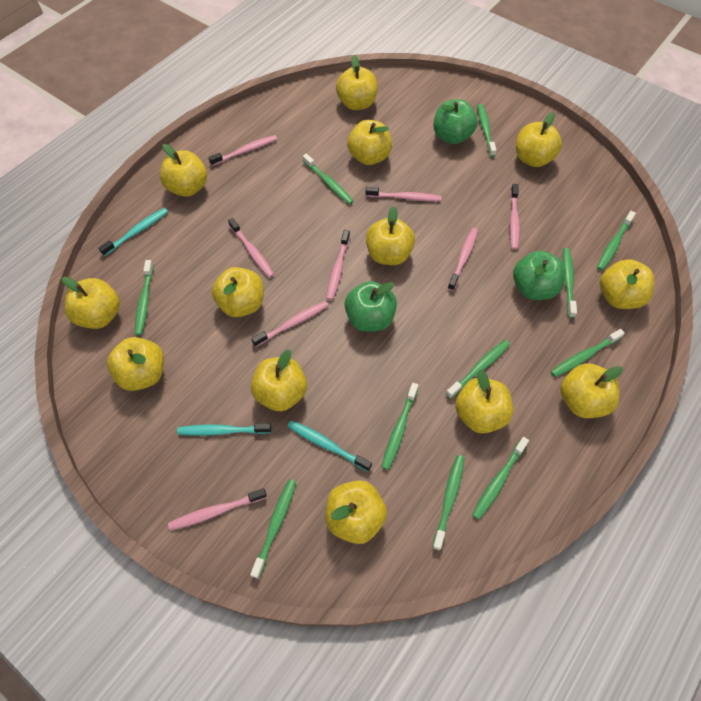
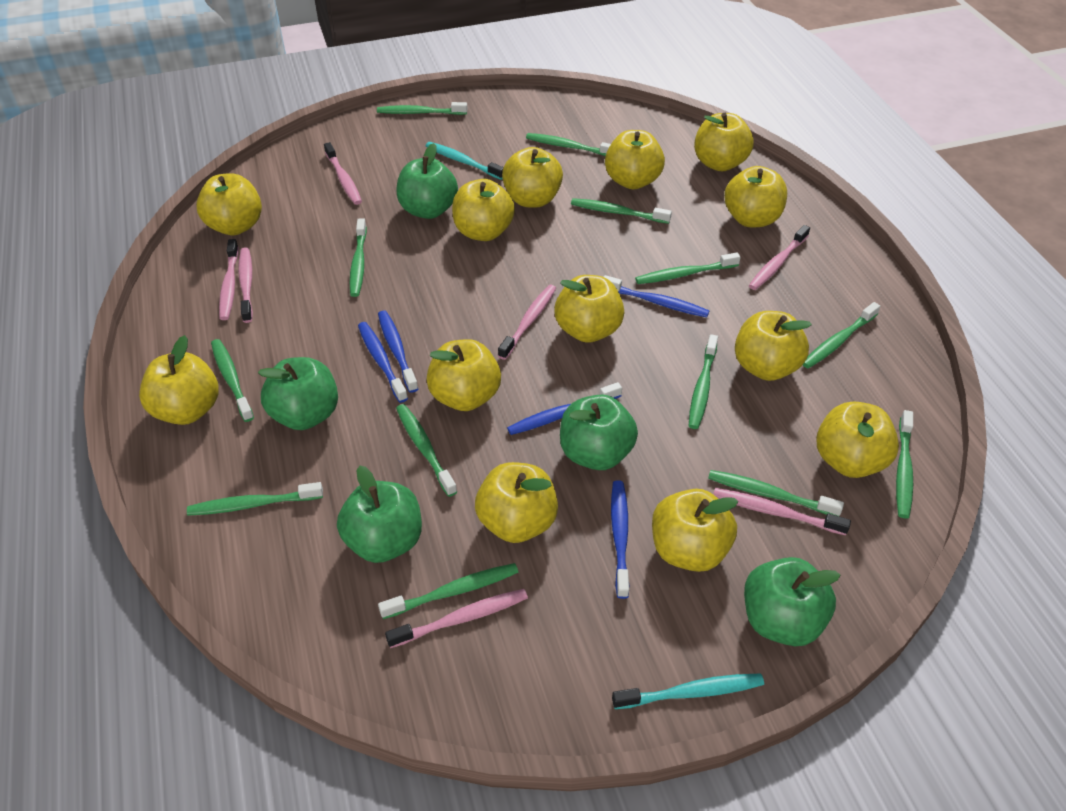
blue toothbrush: 0 -> 5
green apple: 3 -> 5
green toothbrush: 11 -> 13
pink toothbrush: 8 -> 7
turquoise toothbrush: 3 -> 2

